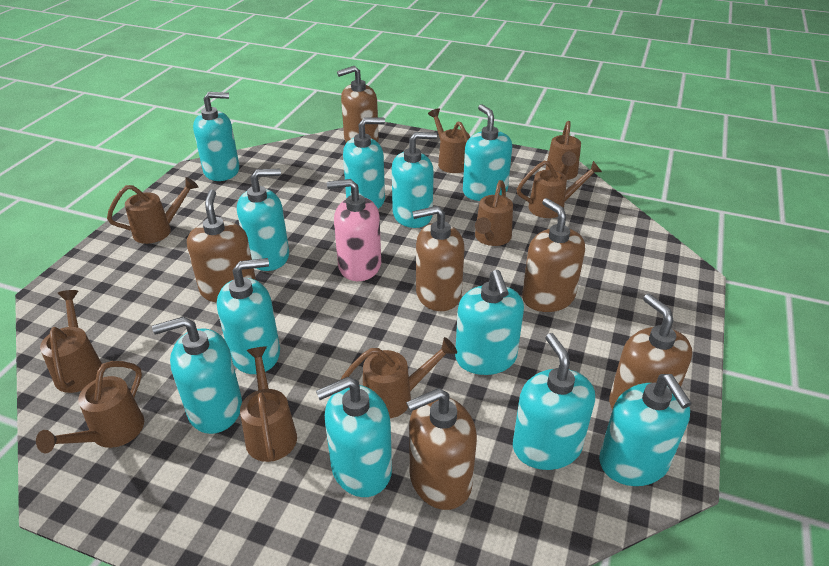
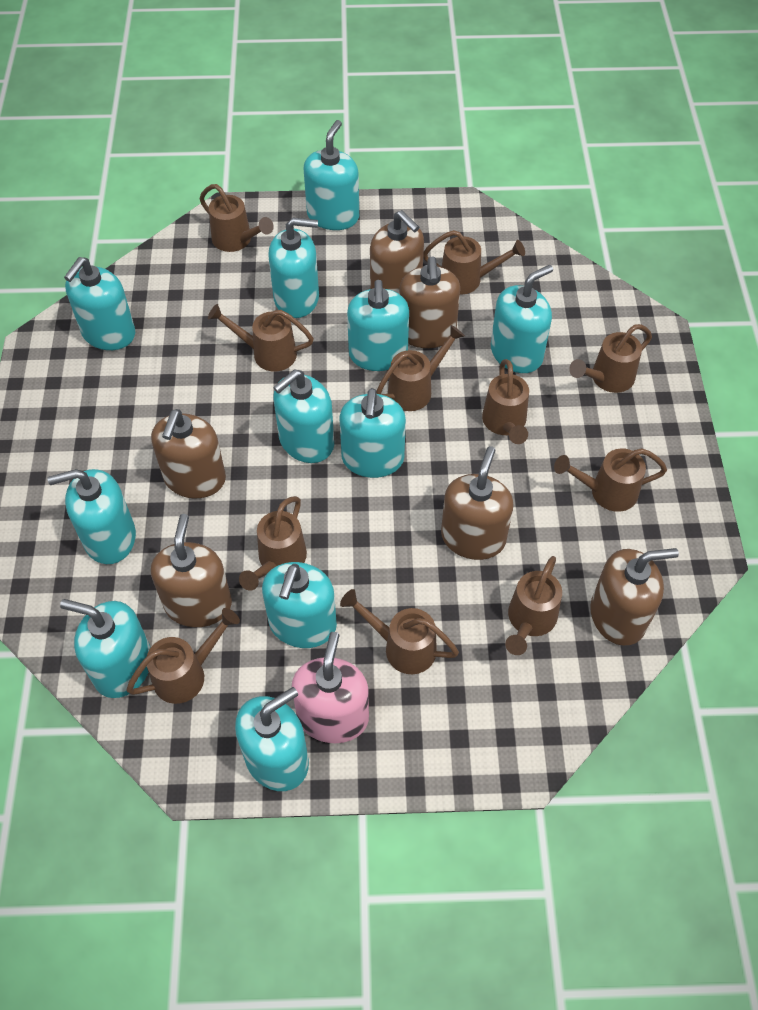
brown watering can: 9 -> 11

